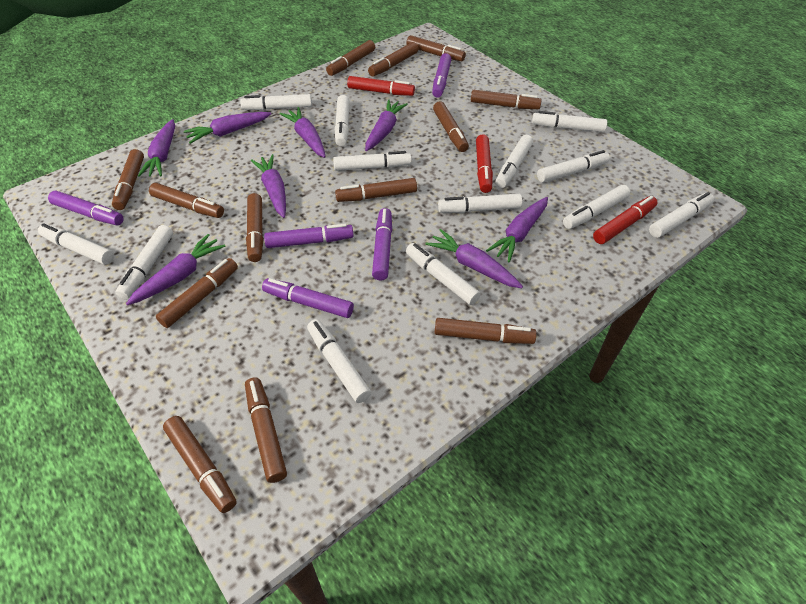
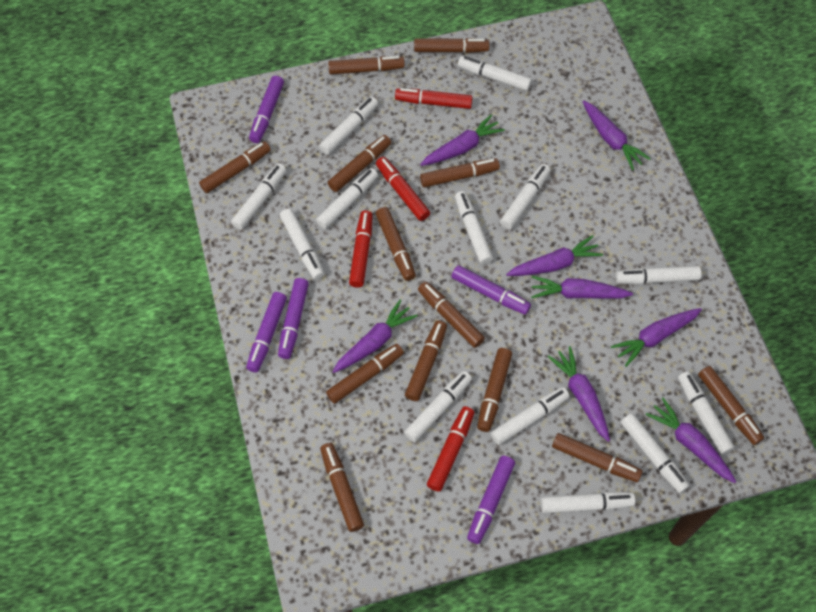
red marker: 3 -> 4

